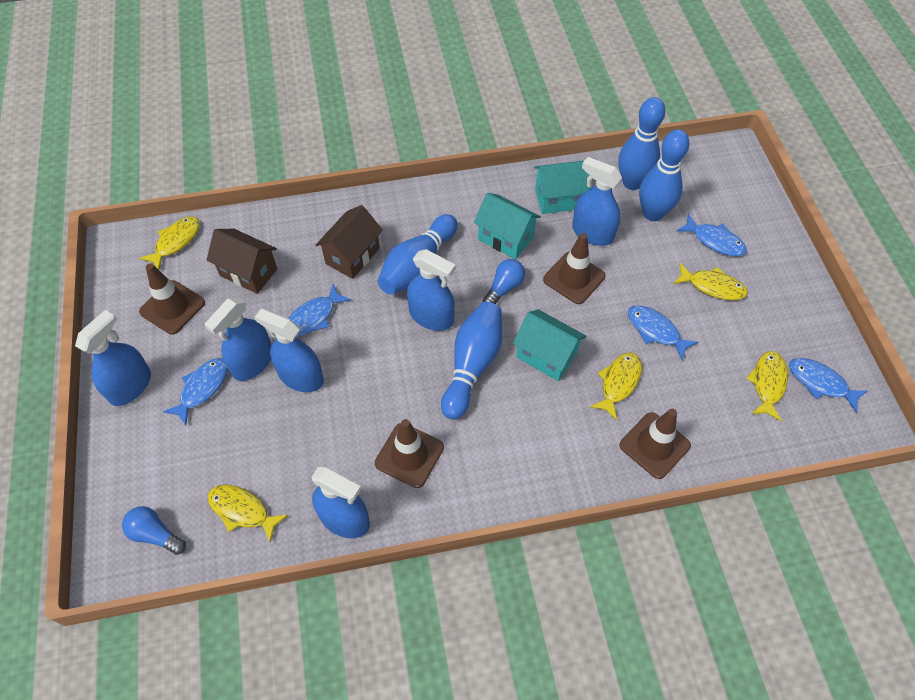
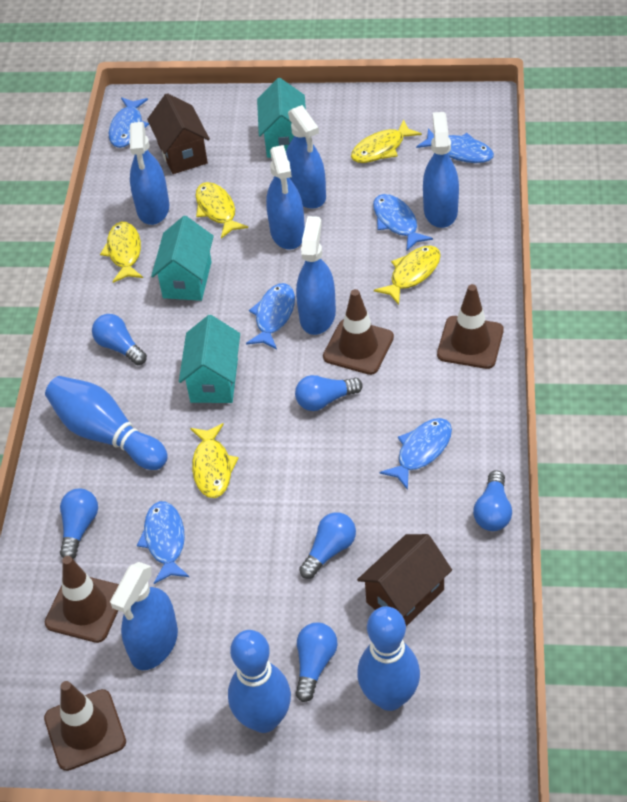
blue bowling pin: 4 -> 3
blue fish: 5 -> 6
blue light bulb: 2 -> 6

